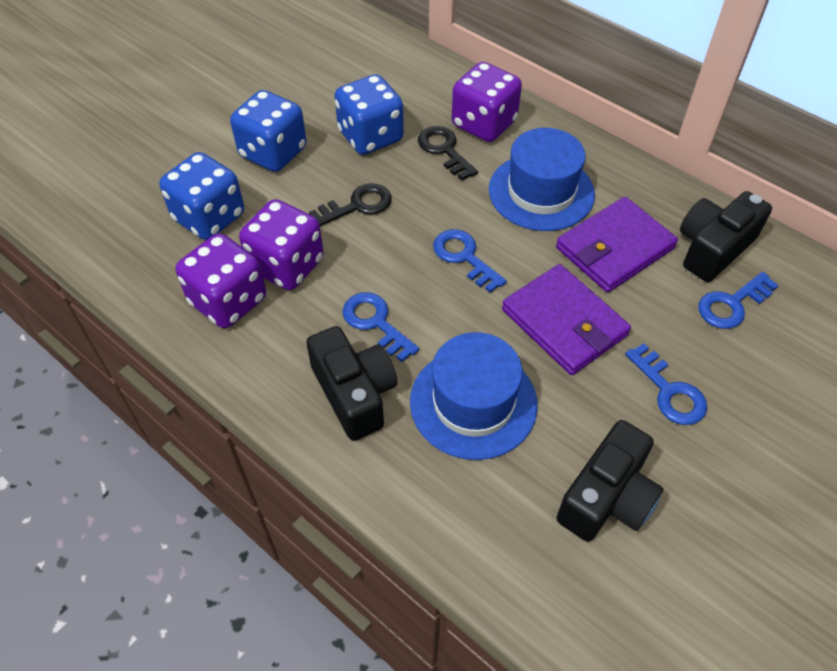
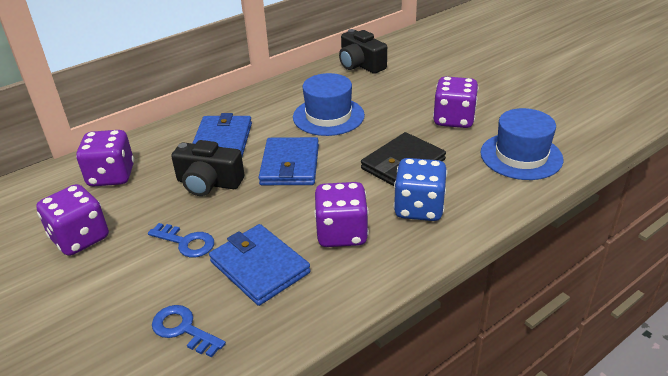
black camera: 3 -> 2
black key: 2 -> 0
black wallet: 0 -> 1
blue dice: 3 -> 1
blue key: 4 -> 2
blue wallet: 0 -> 3
purple dice: 3 -> 4
purple wallet: 2 -> 0

